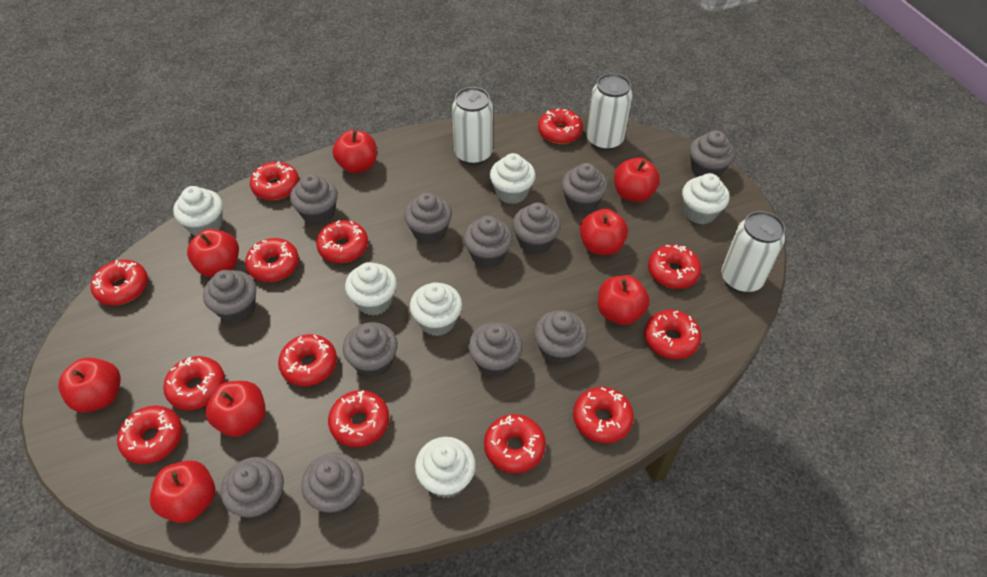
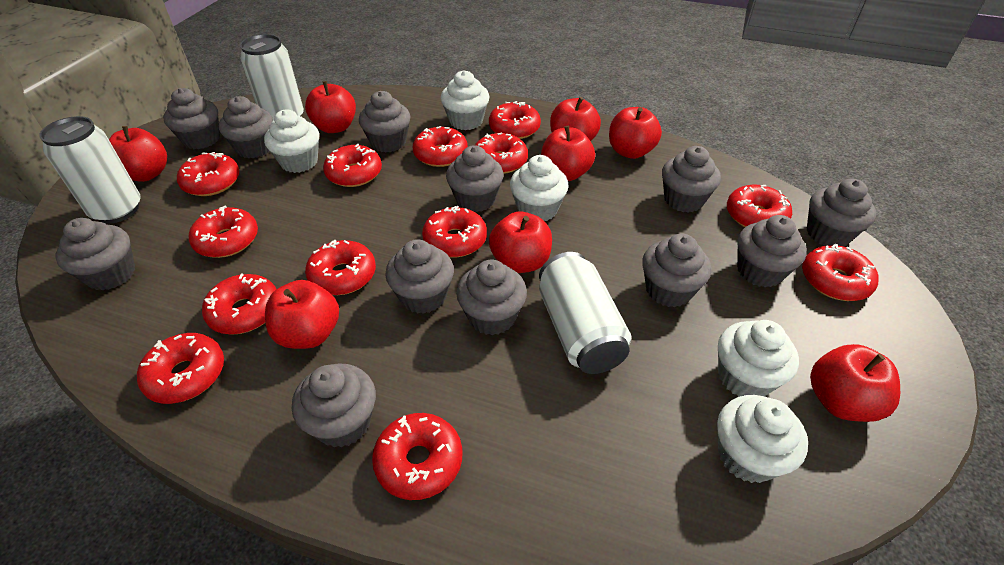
white cupcake: 6 -> 5

